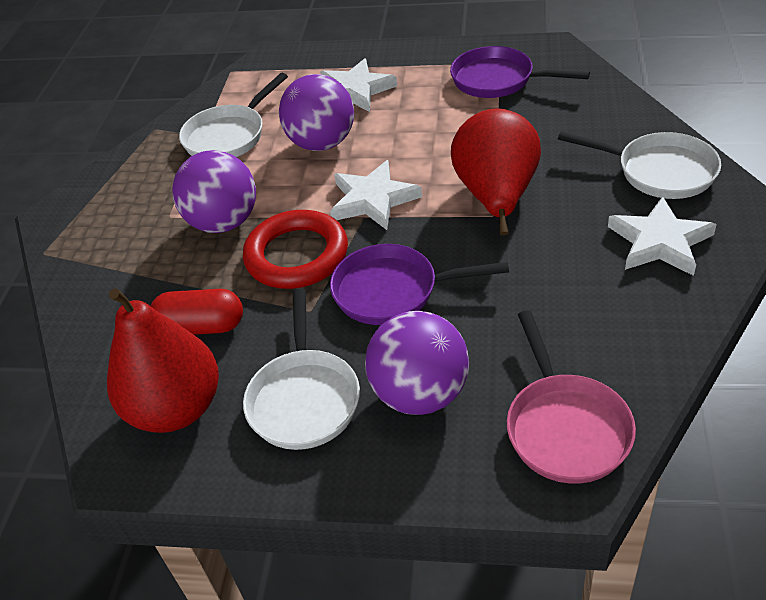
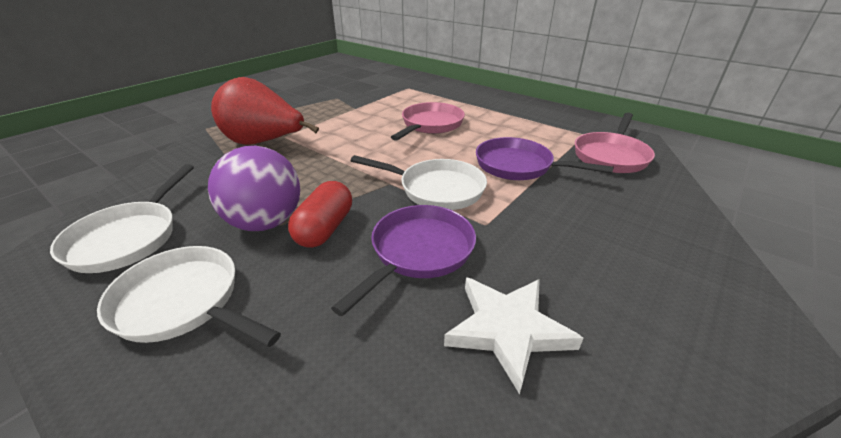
pink pan: 1 -> 2
purple ball: 3 -> 1
red pear: 2 -> 1
red ring: 1 -> 0
white star: 3 -> 1

